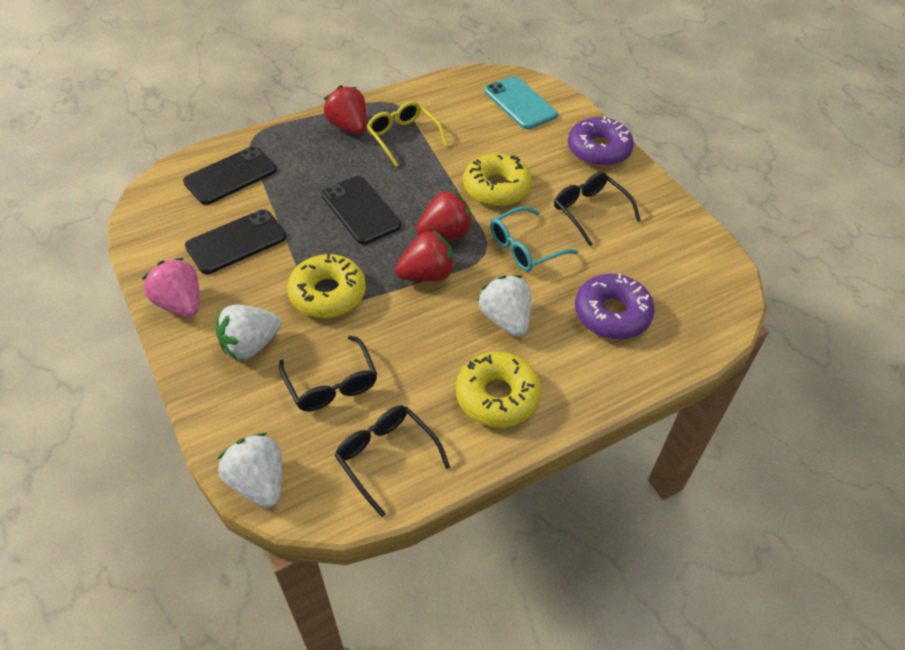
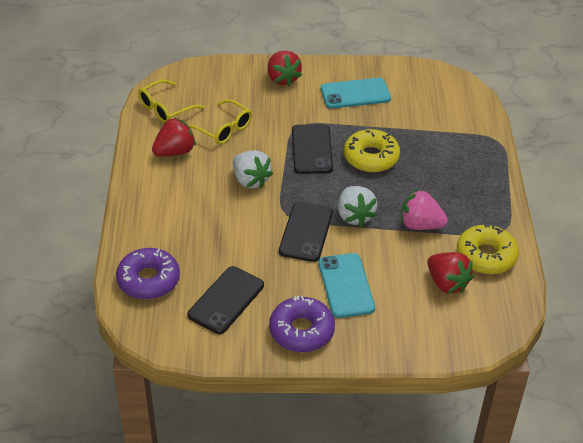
black glasses: 3 -> 0
turquoise glasses: 1 -> 0
turquoise phone: 1 -> 2
white strawberry: 3 -> 2
yellow donut: 3 -> 2
yellow glasses: 1 -> 2

